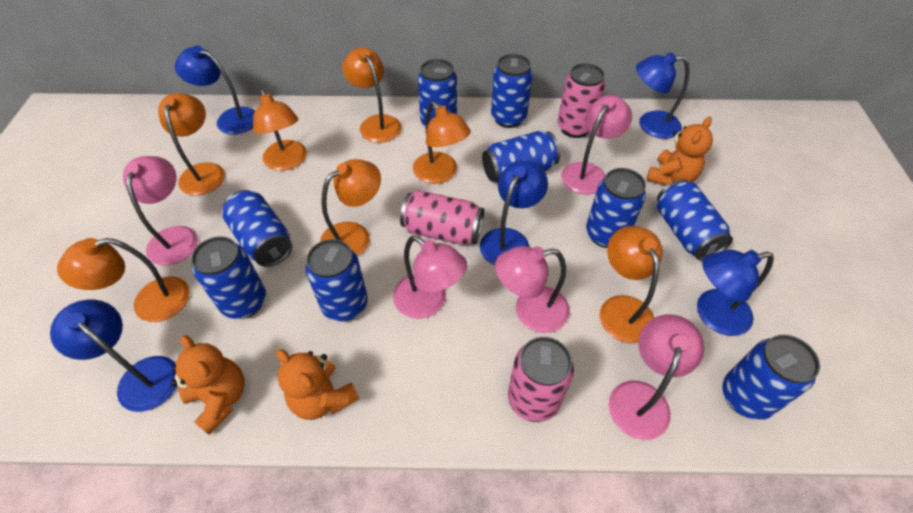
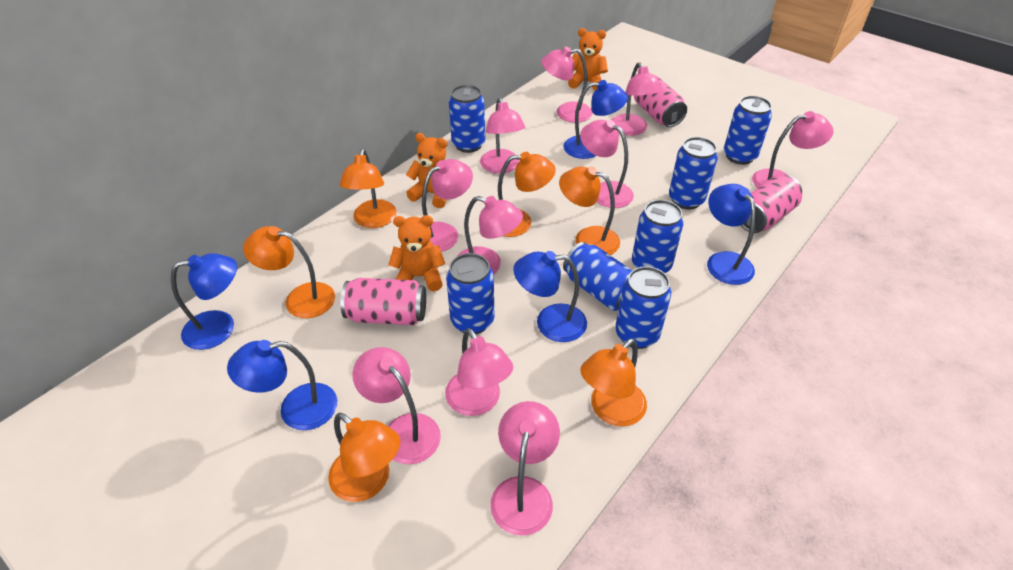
blue can: 9 -> 7
orange lamp: 7 -> 6
pink lamp: 5 -> 10

